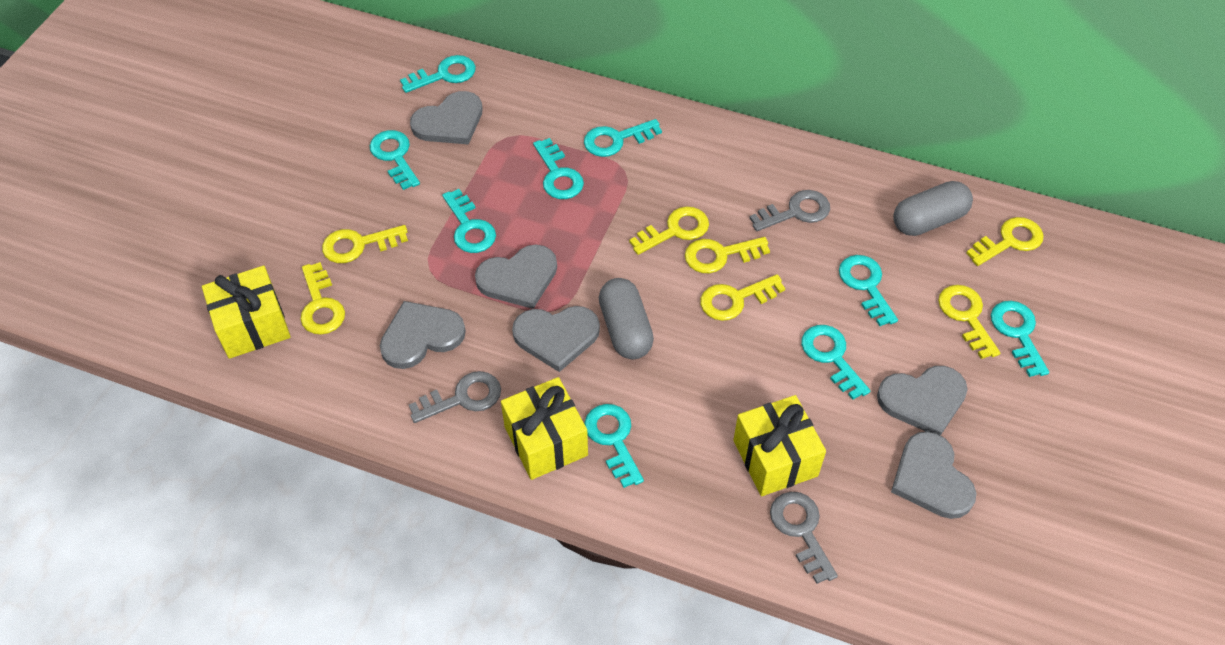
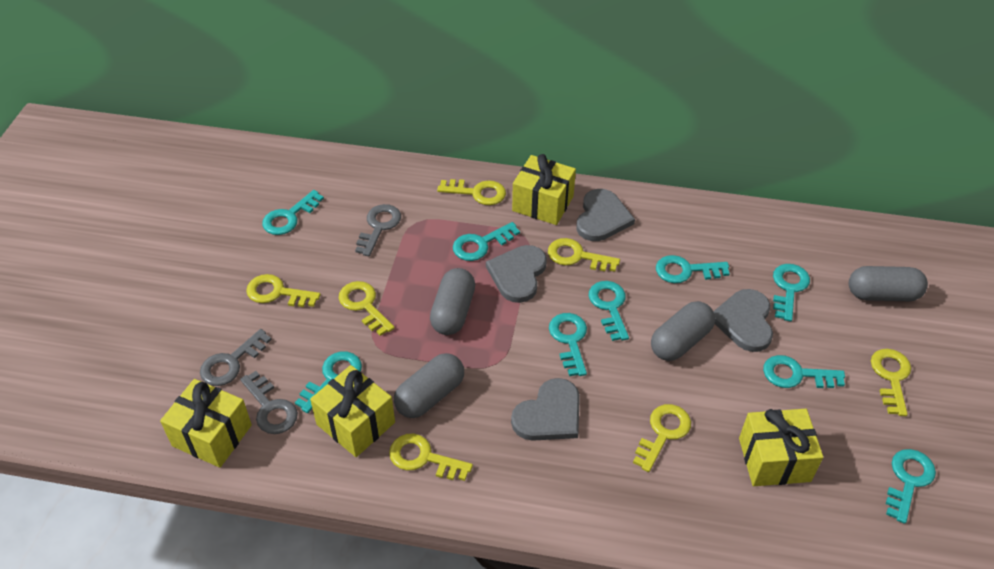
grey capsule: 2 -> 4
grey heart: 6 -> 4
yellow gift: 3 -> 4

